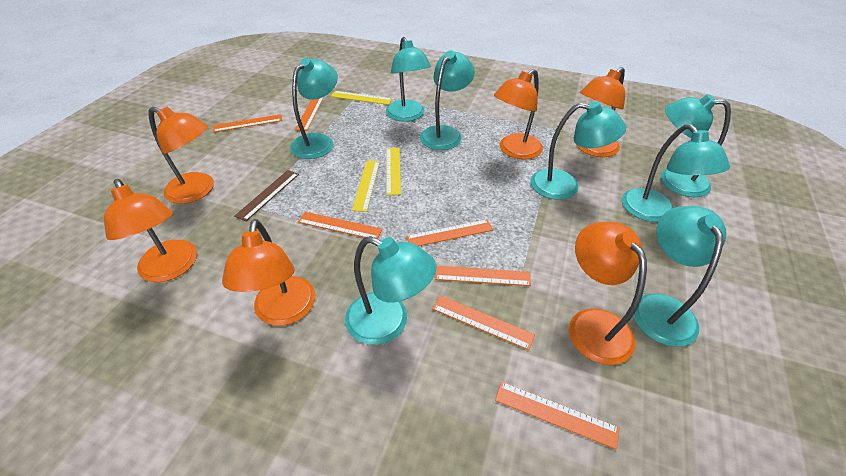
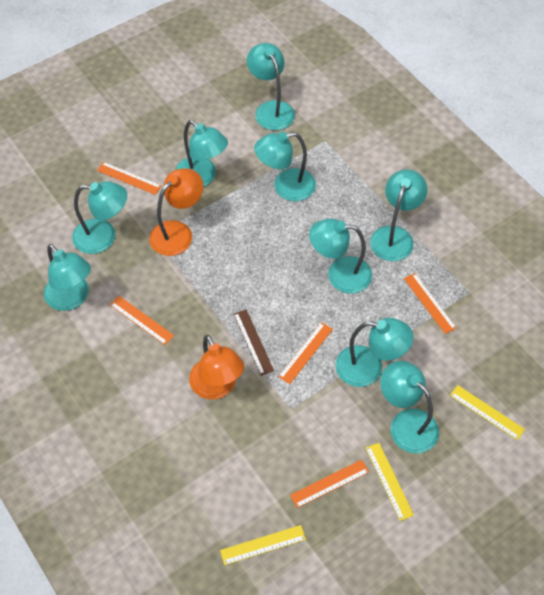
orange lamp: 6 -> 2
orange ruler: 7 -> 5
turquoise lamp: 8 -> 9

